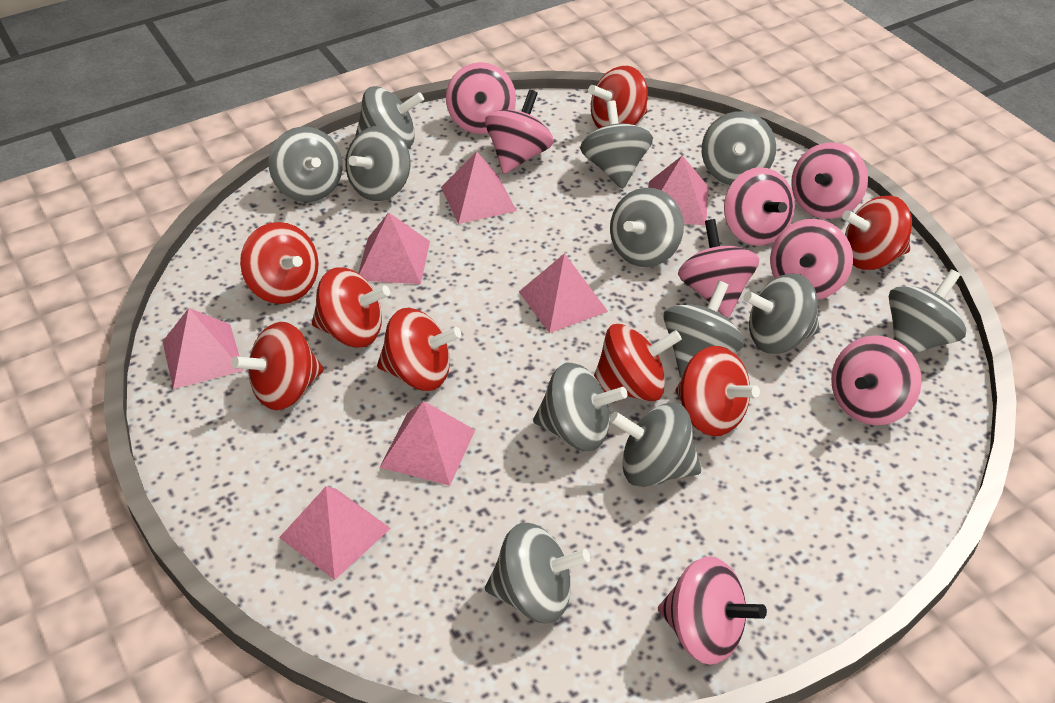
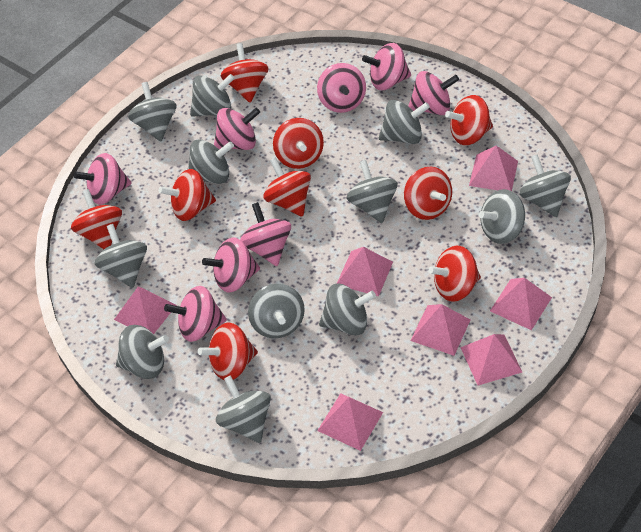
red spinning top: 8 -> 9

